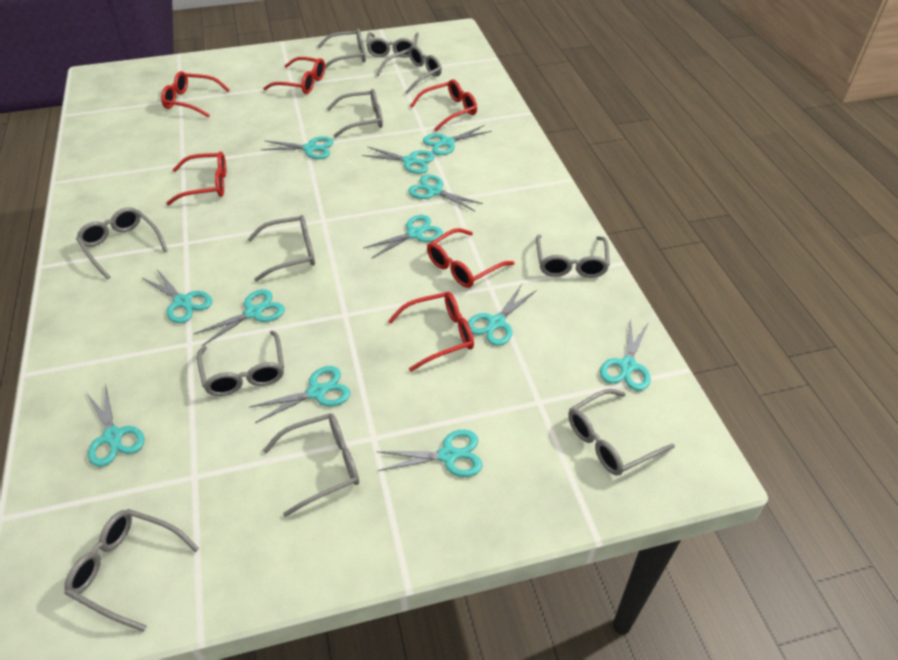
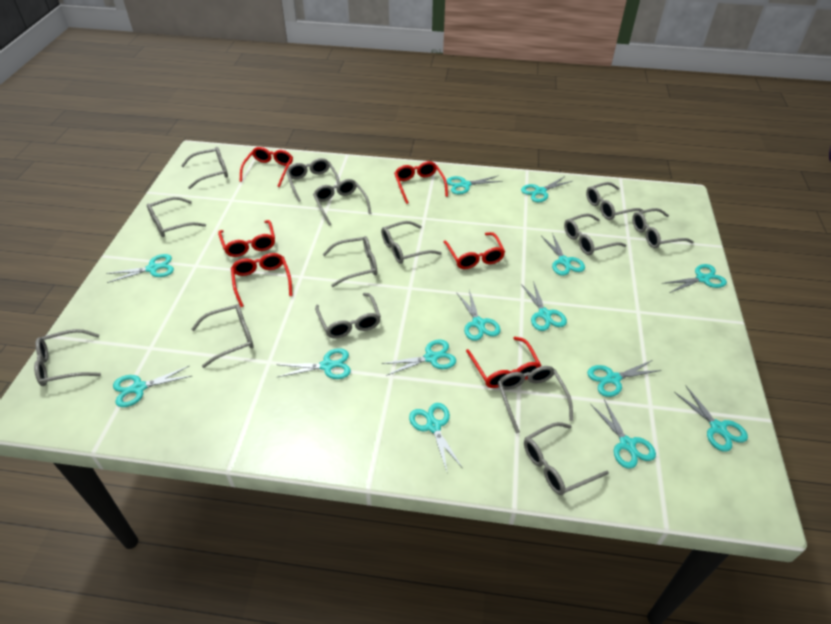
grey glasses: 11 -> 14
turquoise scissors: 12 -> 14

